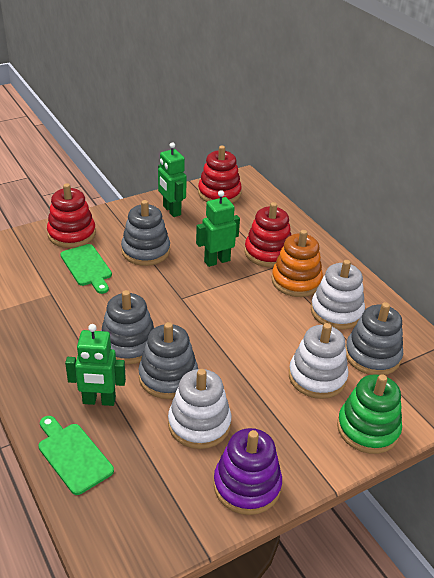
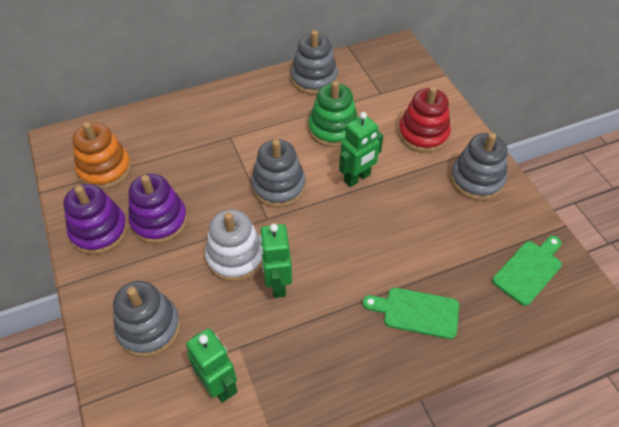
purple stacking toy: 1 -> 2
red stacking toy: 3 -> 1
white stacking toy: 3 -> 1

